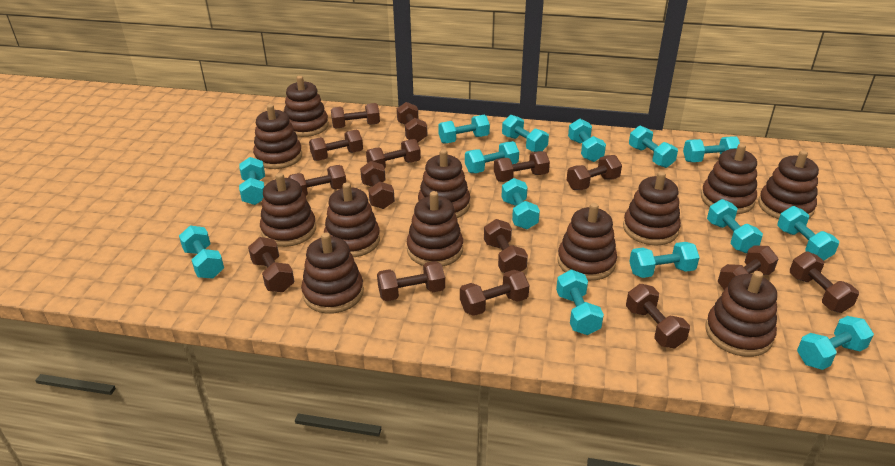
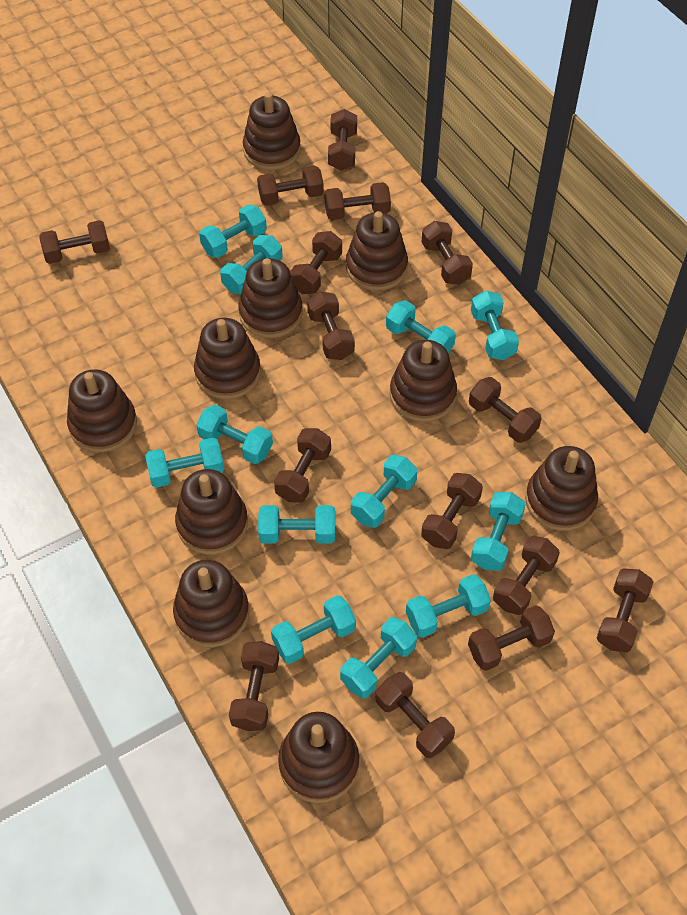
brown stacking toy: 12 -> 10
turquoise dumbbell: 14 -> 12

